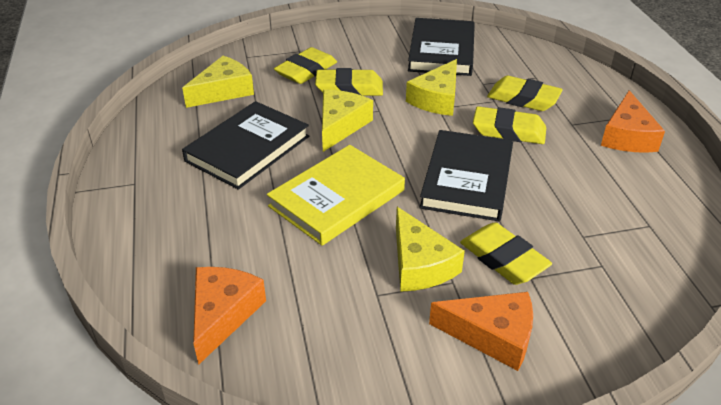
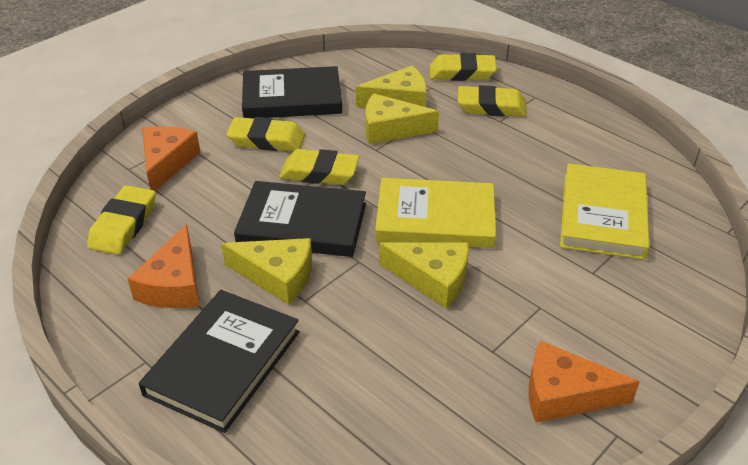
yellow book: 1 -> 2

